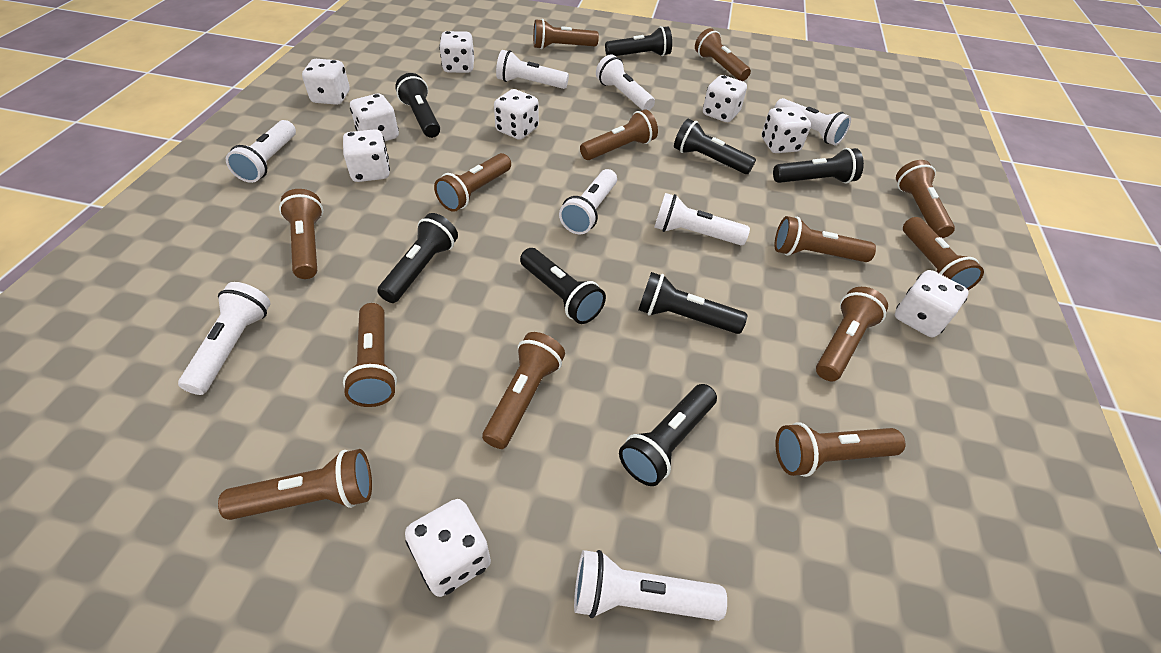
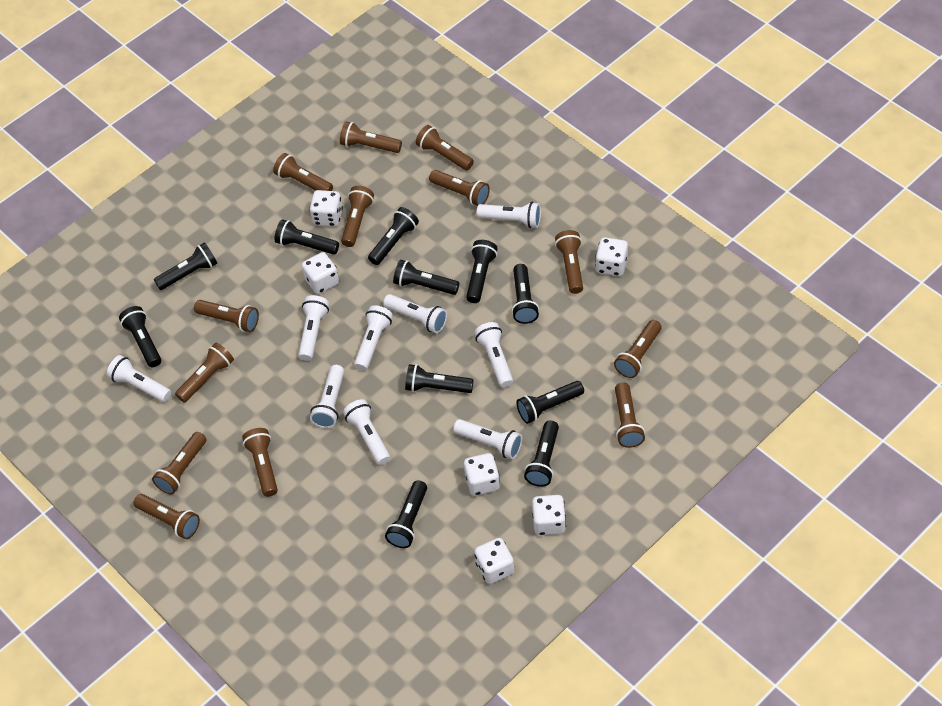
black flashlight: 8 -> 11
white dice: 9 -> 6
white flashlight: 8 -> 9

